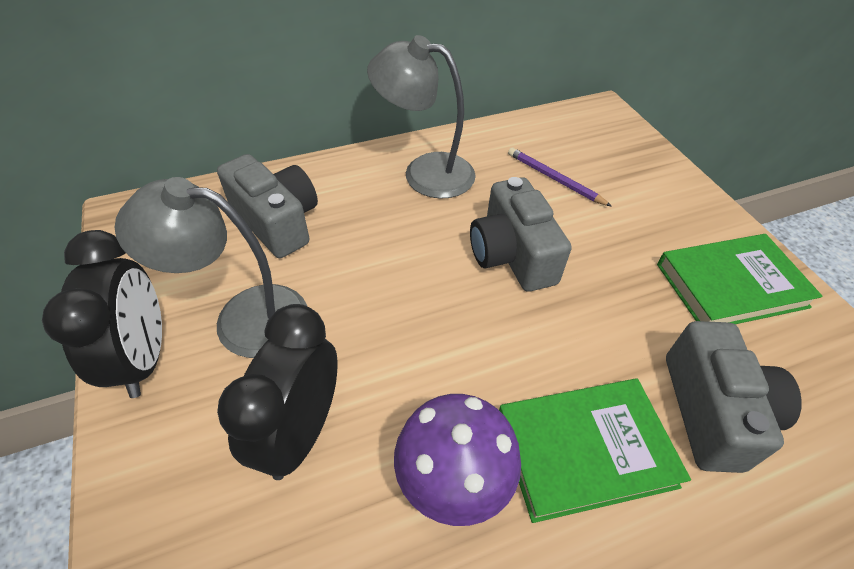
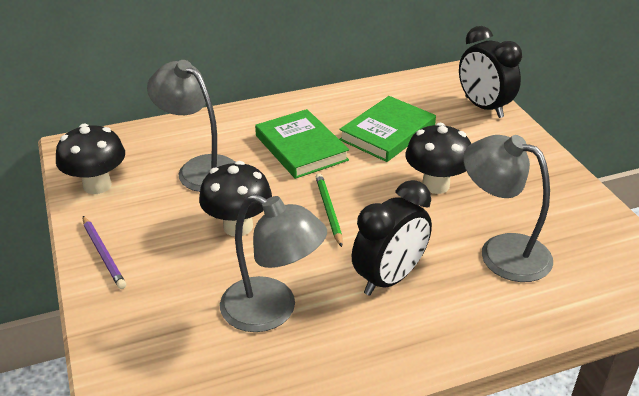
black mushroom: 0 -> 3
green pencil: 0 -> 1
grey camera: 3 -> 0
grey lamp: 2 -> 3
purple mushroom: 1 -> 0

